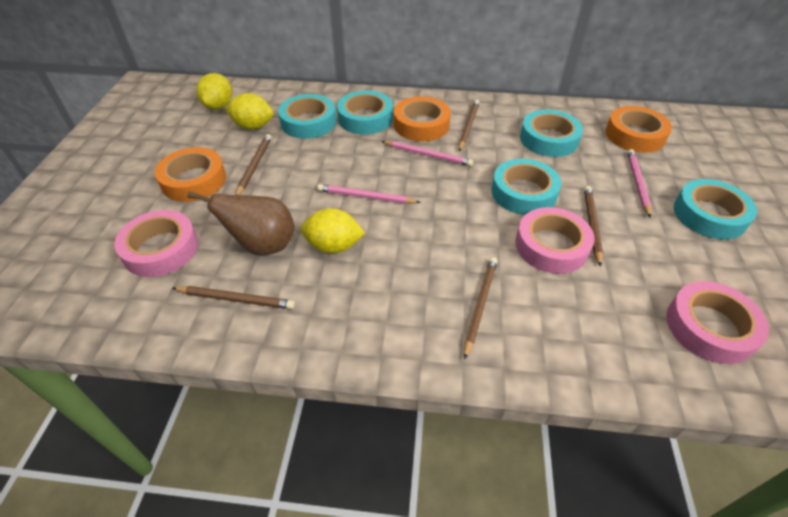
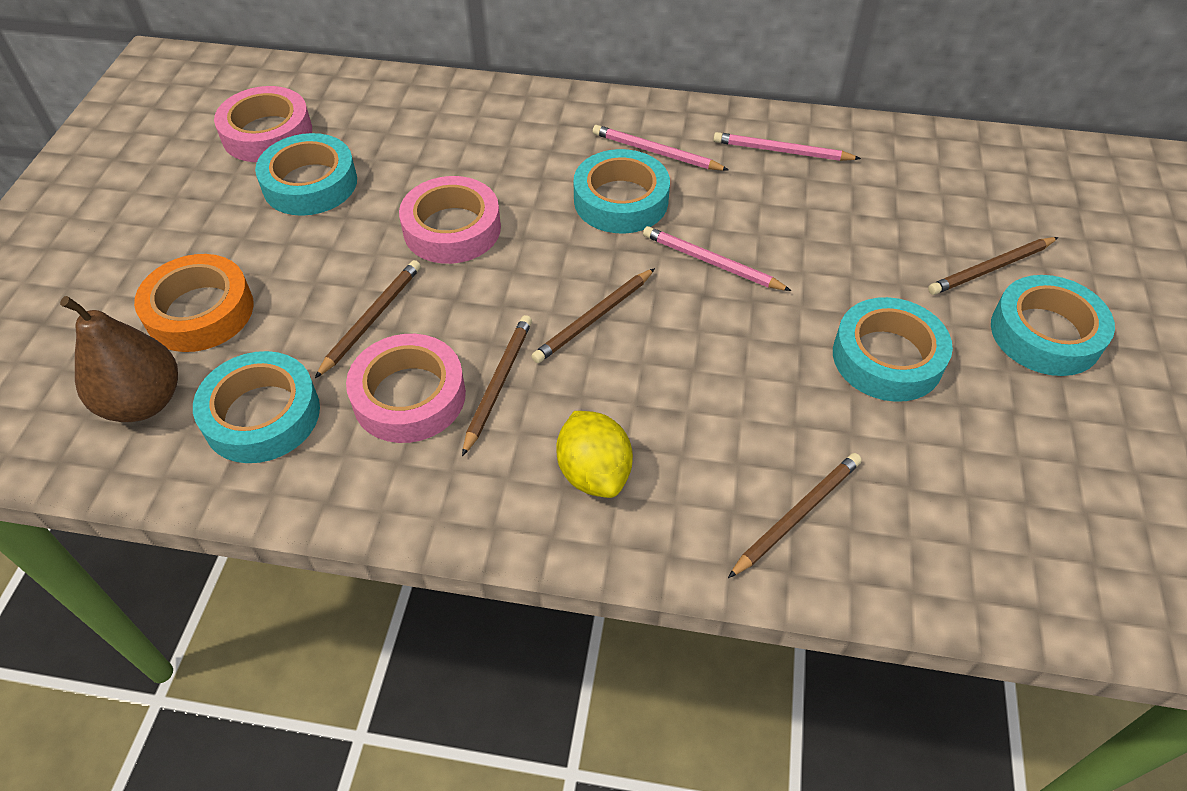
orange tape: 3 -> 1
yellow lemon: 3 -> 1

